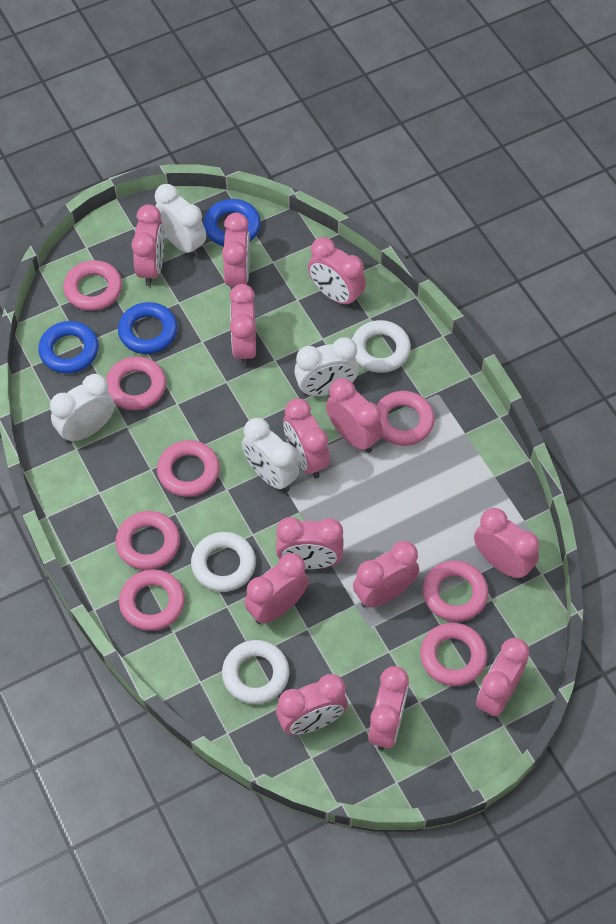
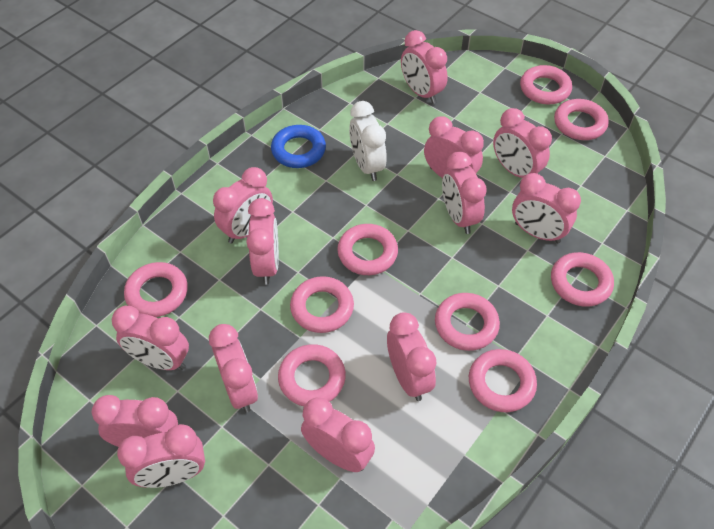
blue ring: 3 -> 1
pink ring: 8 -> 9
white clock: 4 -> 1
white ring: 3 -> 0

